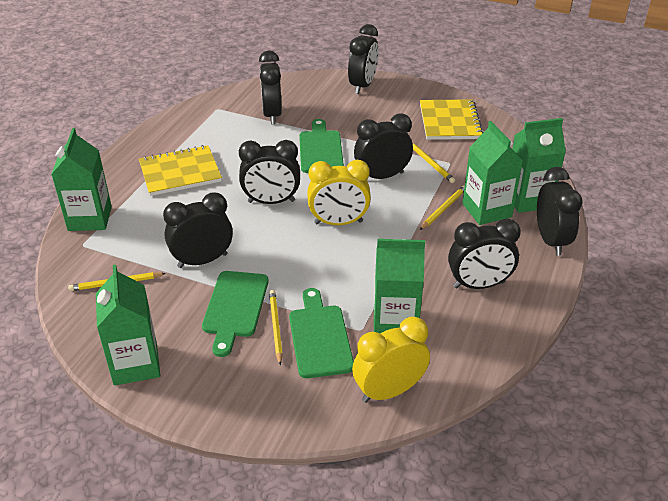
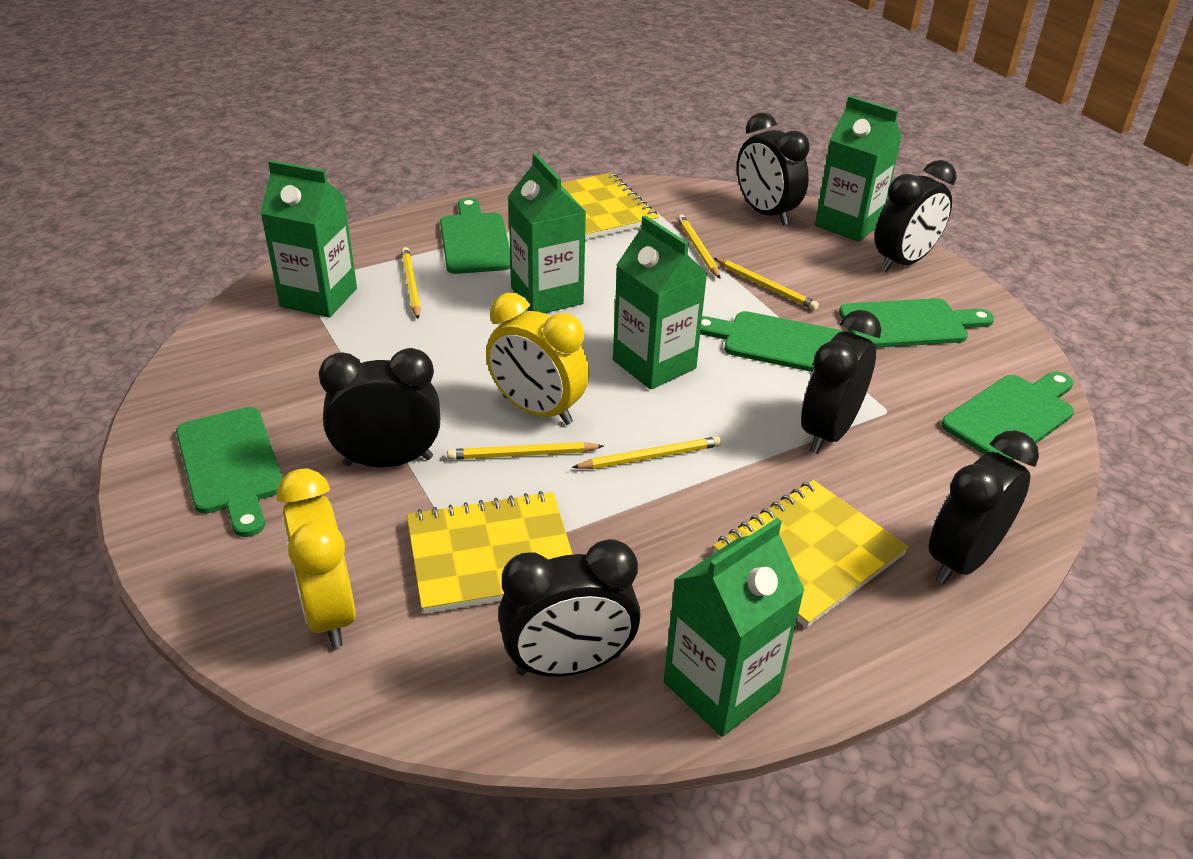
black clock: 7 -> 6
green cutting board: 3 -> 5
yellow notebook: 2 -> 3
yellow pencil: 4 -> 5

